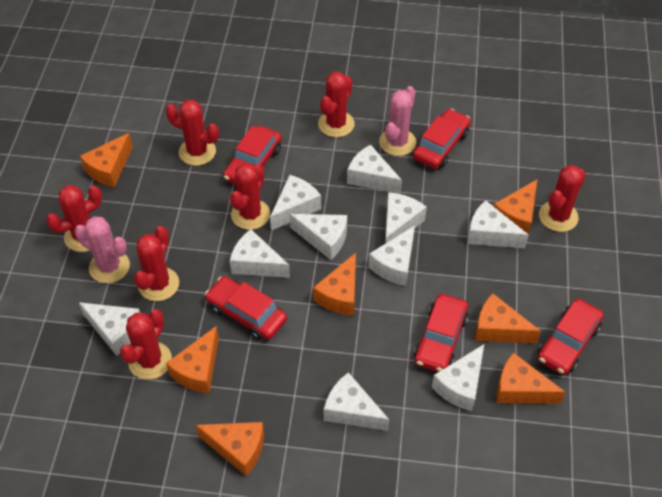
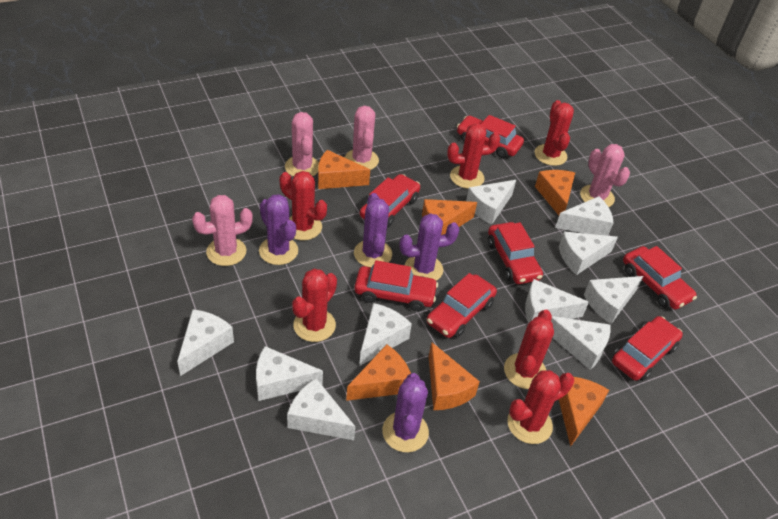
orange cheese: 7 -> 6
pink cactus: 2 -> 4
purple cactus: 0 -> 4
red cactus: 7 -> 6
red car: 5 -> 7

